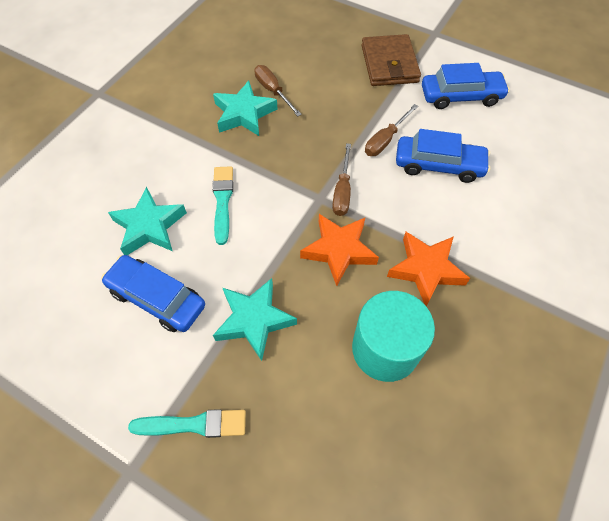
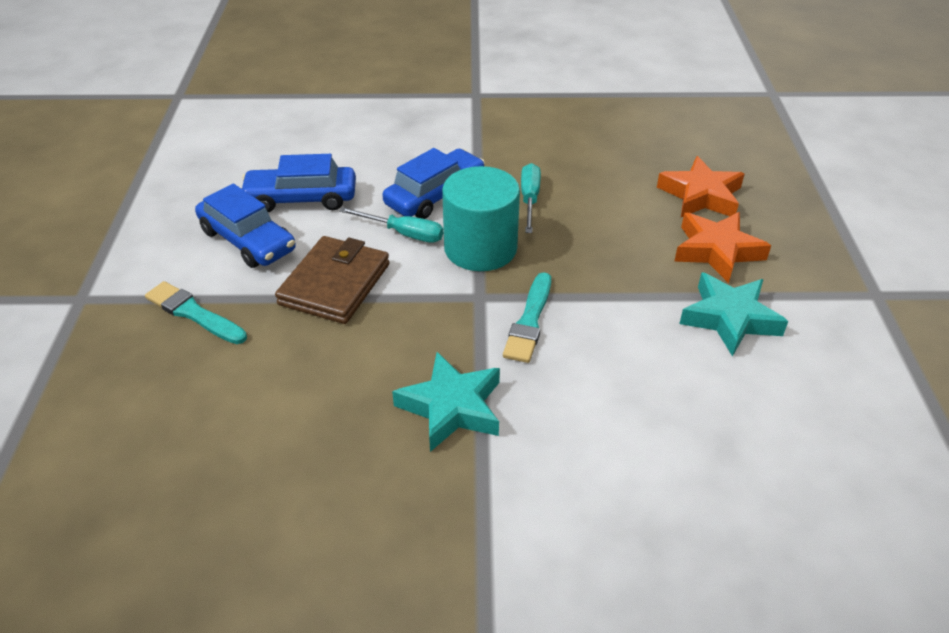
brown screwdriver: 3 -> 0
turquoise screwdriver: 0 -> 2
turquoise star: 3 -> 2

